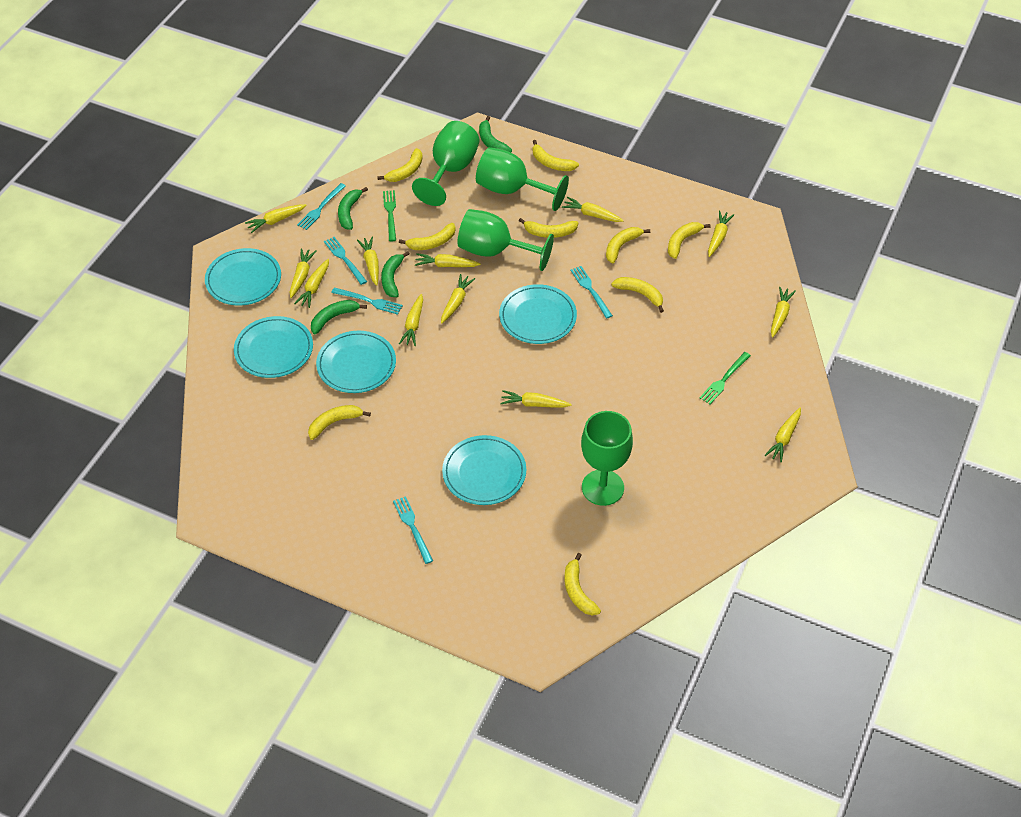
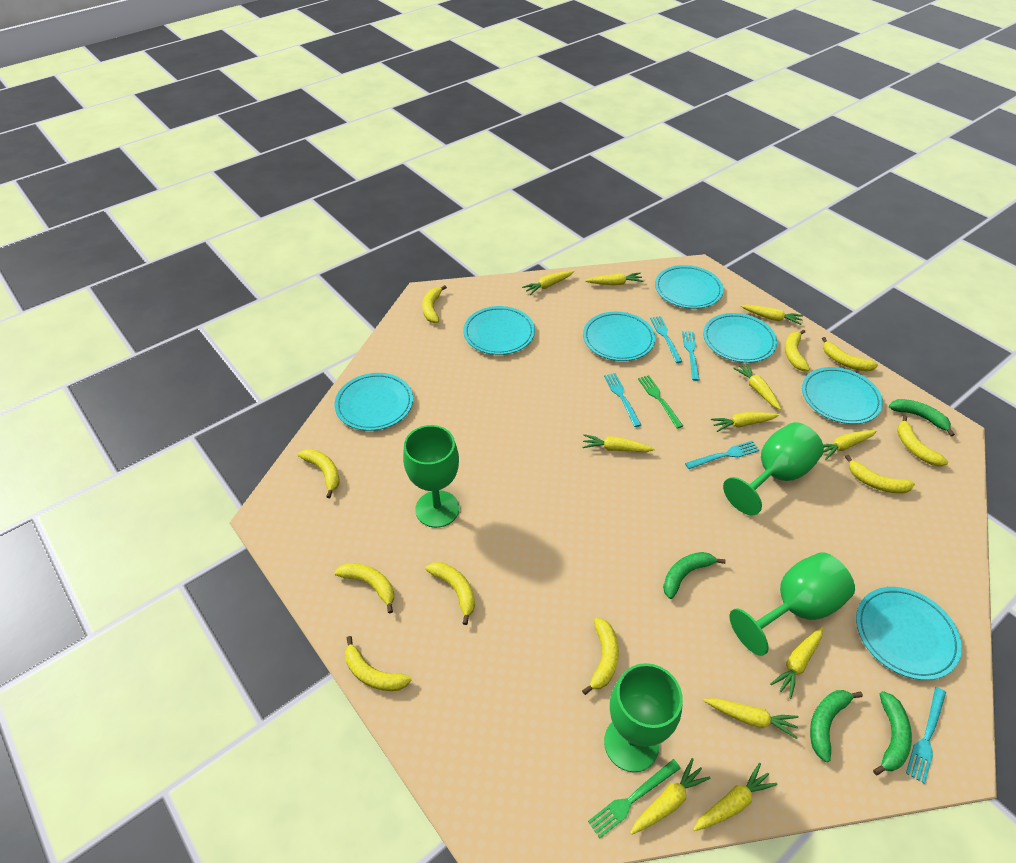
turquoise plate: 5 -> 7
yellow banana: 9 -> 10
yellow carrot: 12 -> 11

